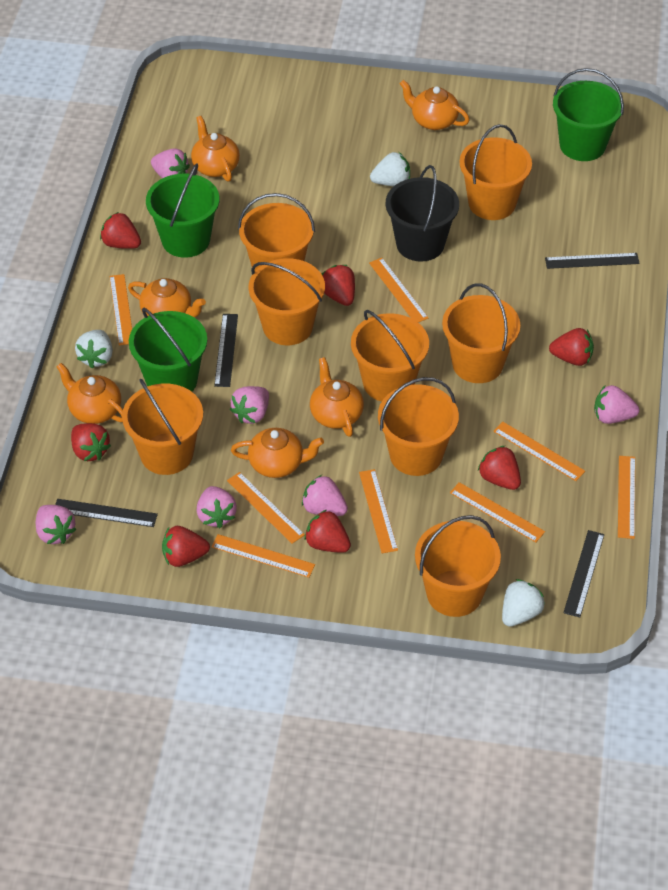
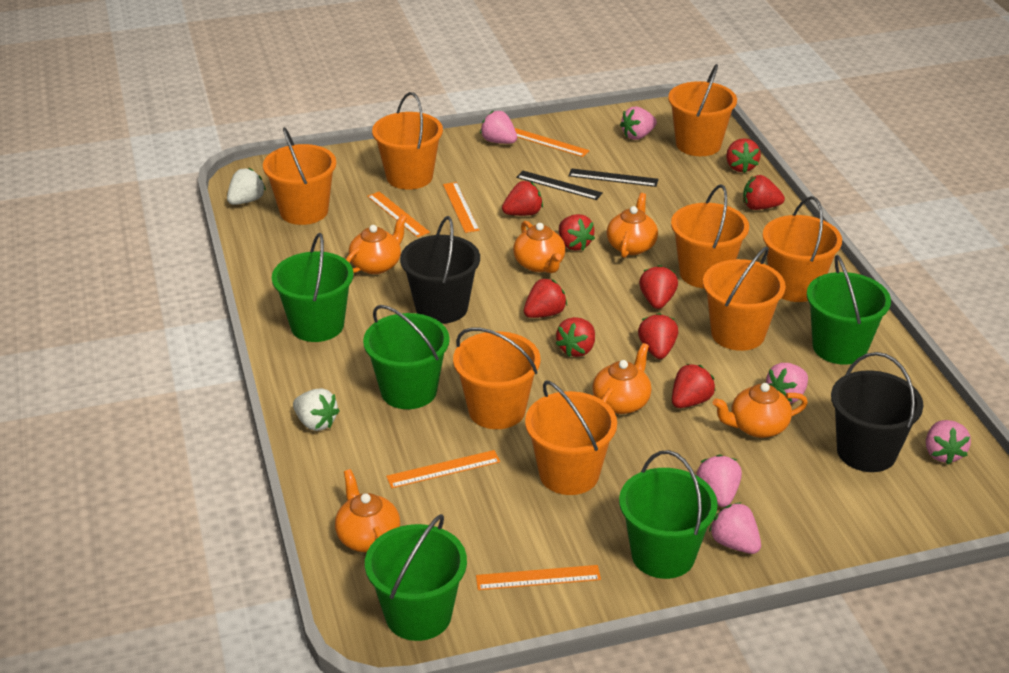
black bucket: 1 -> 2
black ruler: 4 -> 2
green bucket: 3 -> 5
orange ruler: 8 -> 5
red strawberry: 7 -> 9
white strawberry: 3 -> 2

